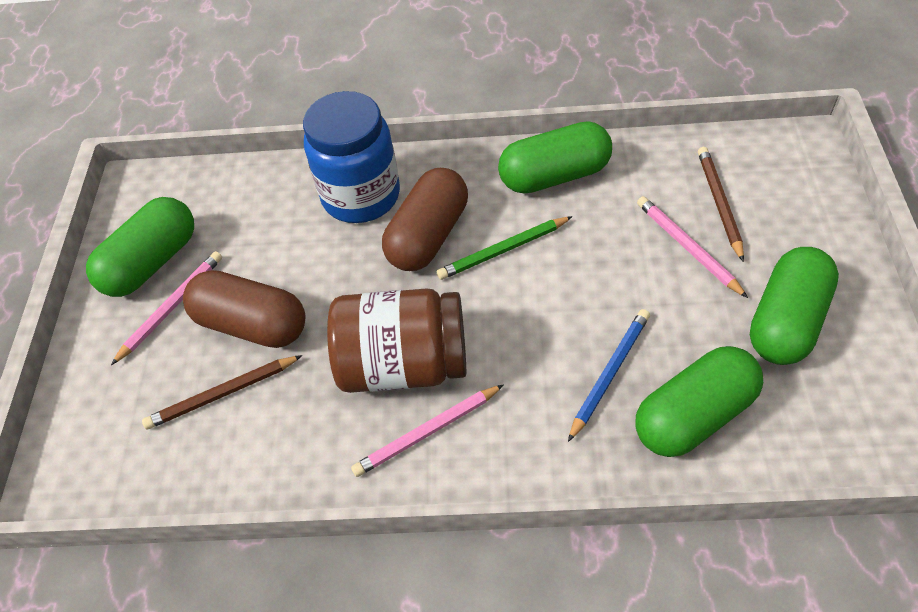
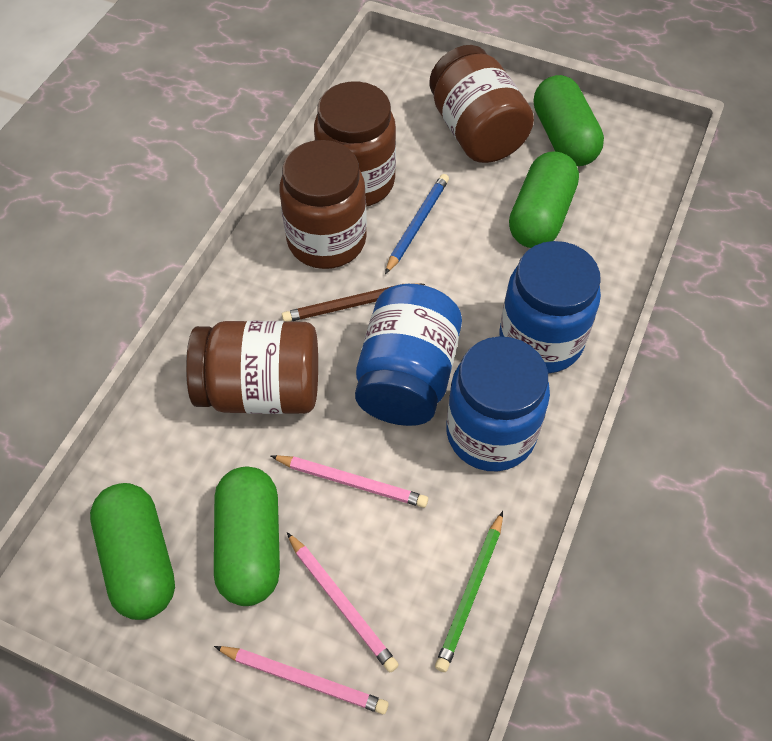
blue jar: 1 -> 3
brown capsule: 2 -> 0
brown jar: 1 -> 4
brown pencil: 2 -> 1

